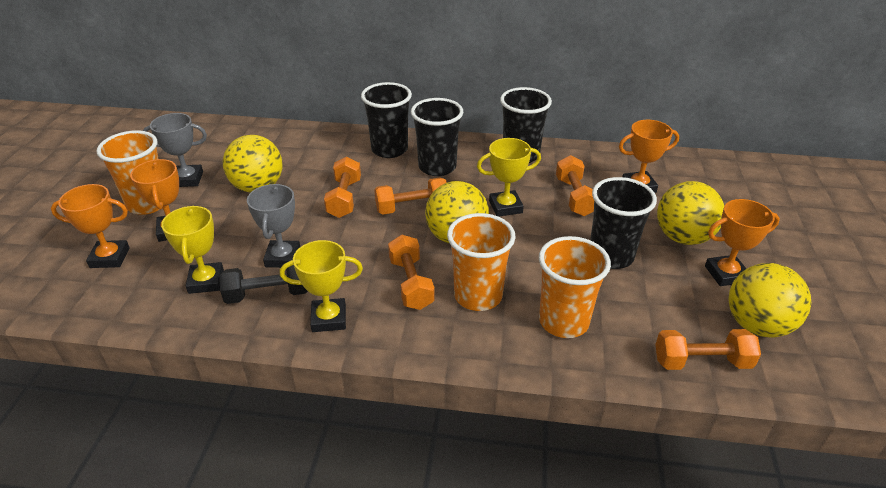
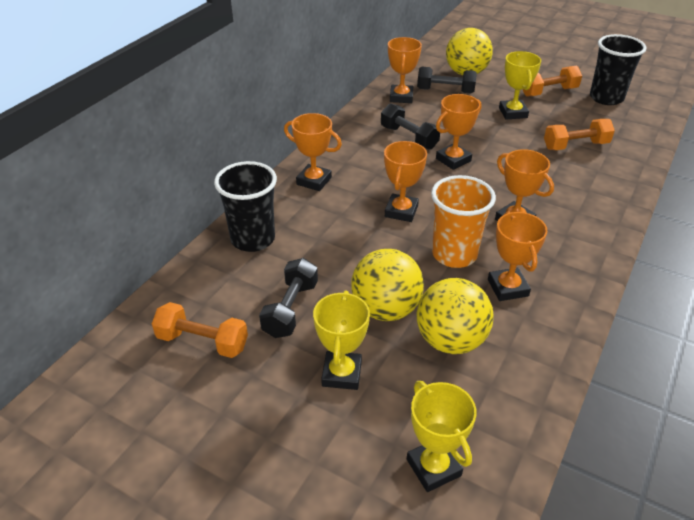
black cup: 4 -> 2
black dumbbell: 1 -> 3
grey trophy: 2 -> 0
orange cup: 3 -> 1
orange dumbbell: 5 -> 3
orange trophy: 4 -> 6
yellow ball: 4 -> 3

